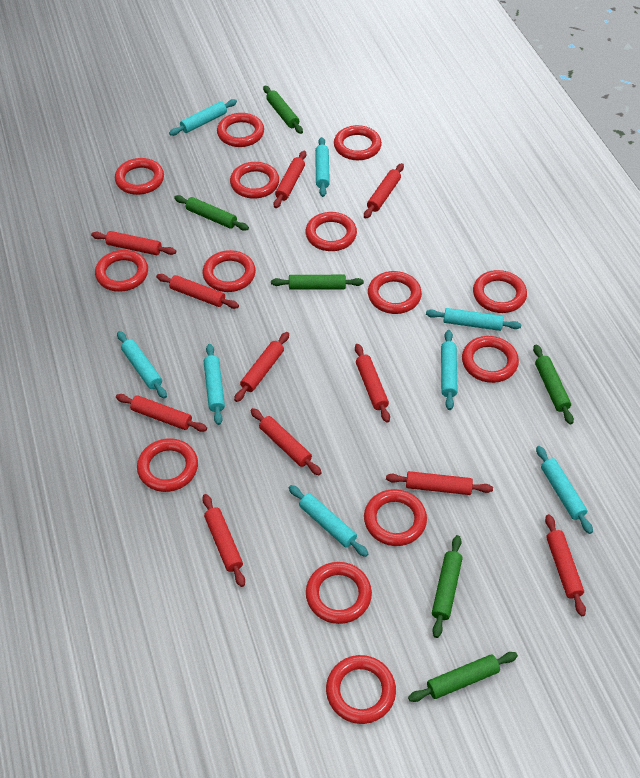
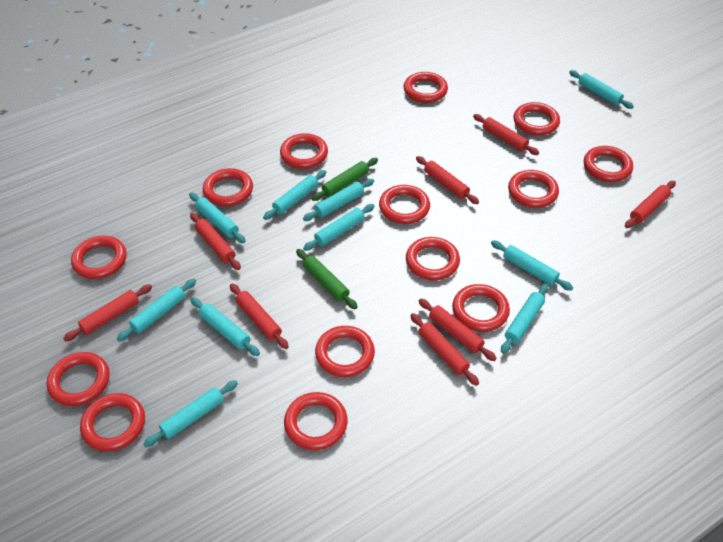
green rolling pin: 6 -> 2
red rolling pin: 11 -> 8
turquoise rolling pin: 8 -> 10

